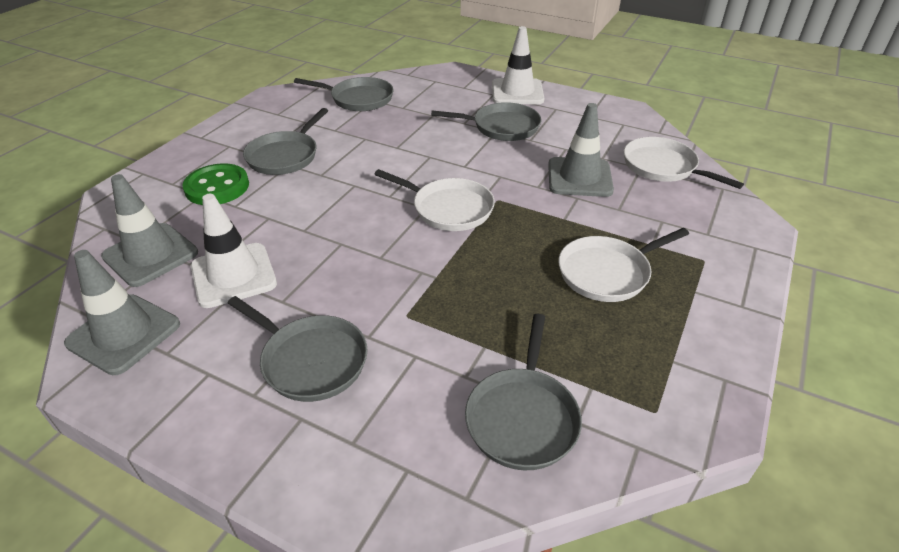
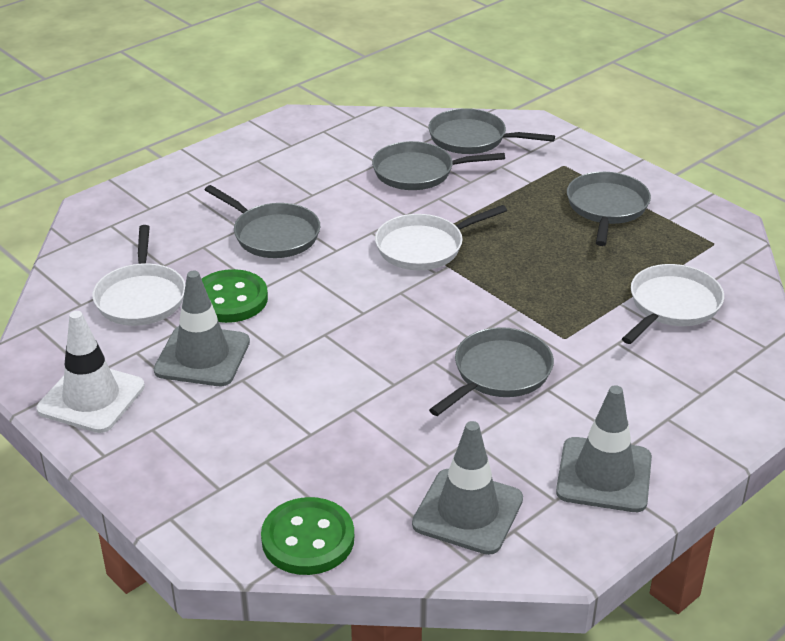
green button: 1 -> 2
white traffic cone: 2 -> 1

